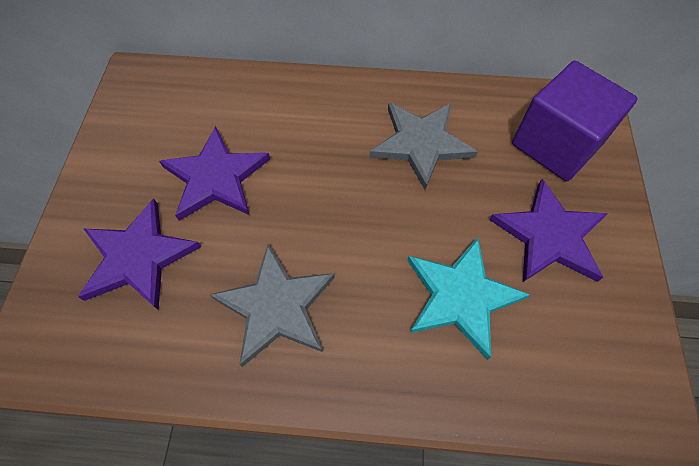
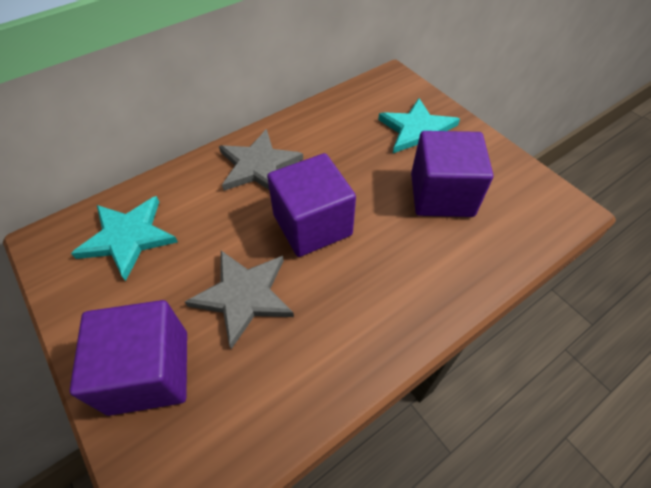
purple cube: 1 -> 3
purple star: 3 -> 0
turquoise star: 1 -> 2

